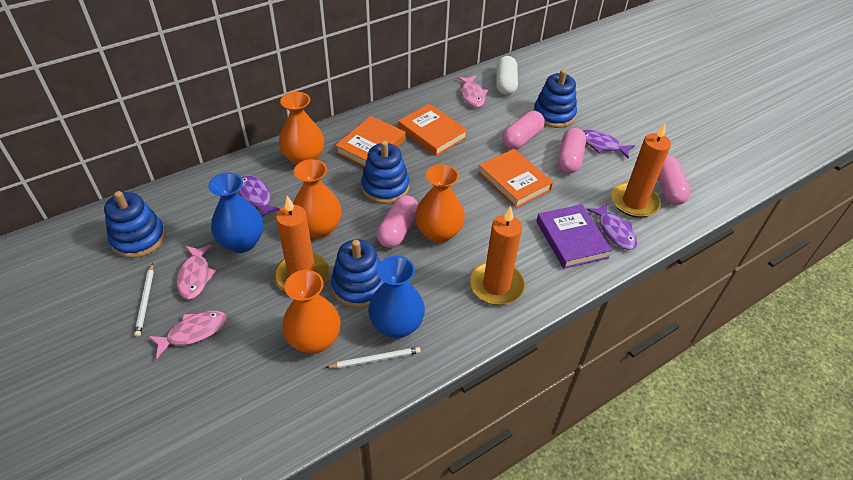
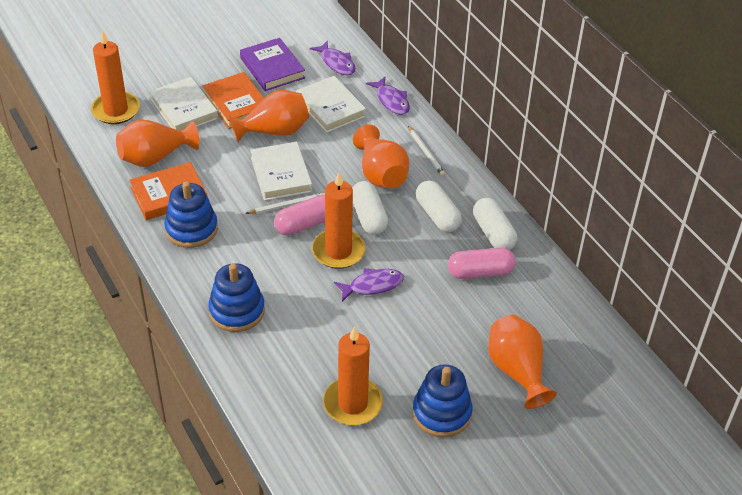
blue stacking toy: 4 -> 3
blue vase: 2 -> 0
orange book: 3 -> 2
pink capsule: 4 -> 2
pink fish: 3 -> 0
white book: 0 -> 3
white capsule: 1 -> 3

